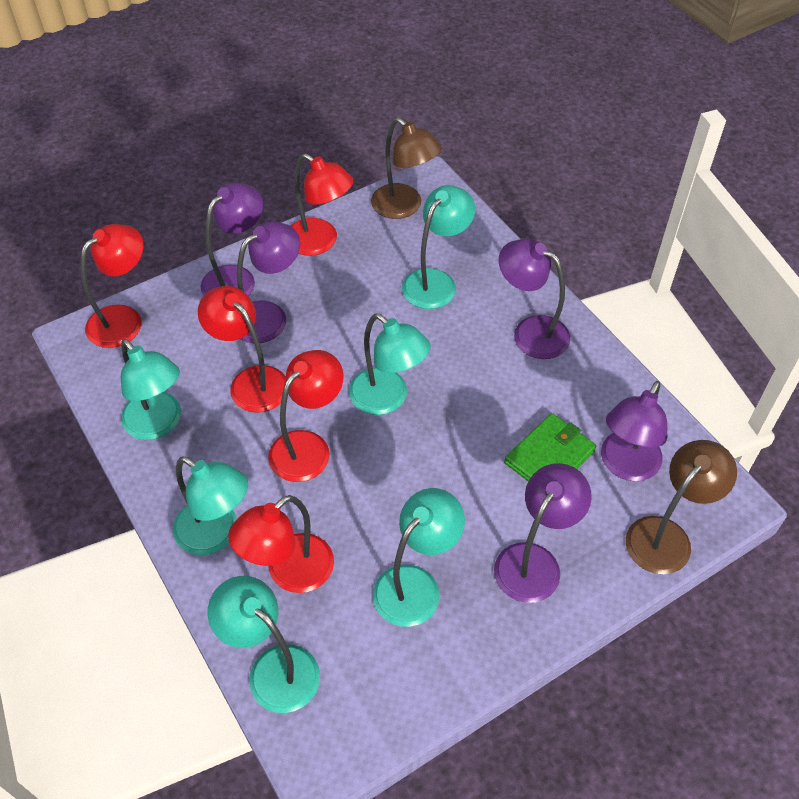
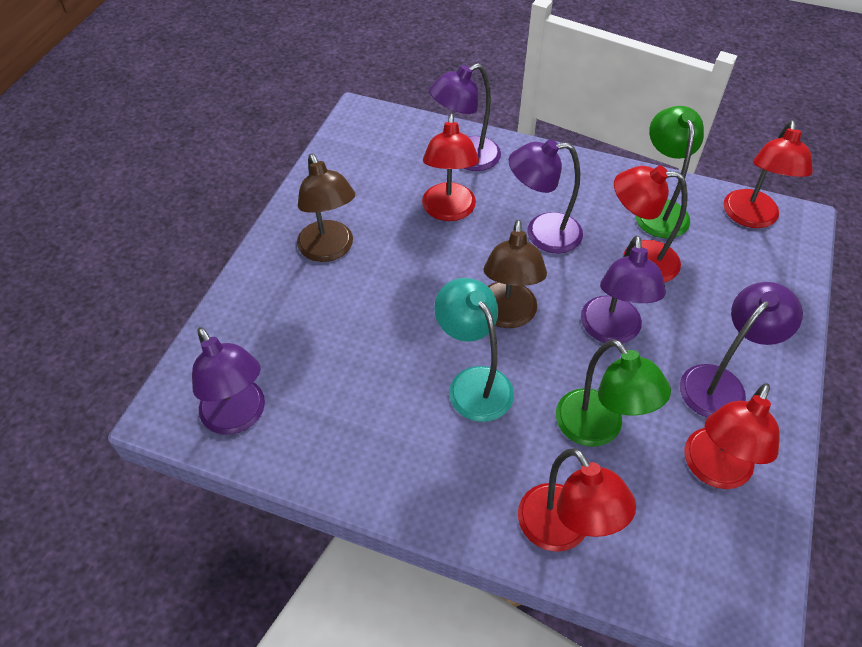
green lamp: 0 -> 2
green wallet: 1 -> 0
turquoise lamp: 6 -> 1

